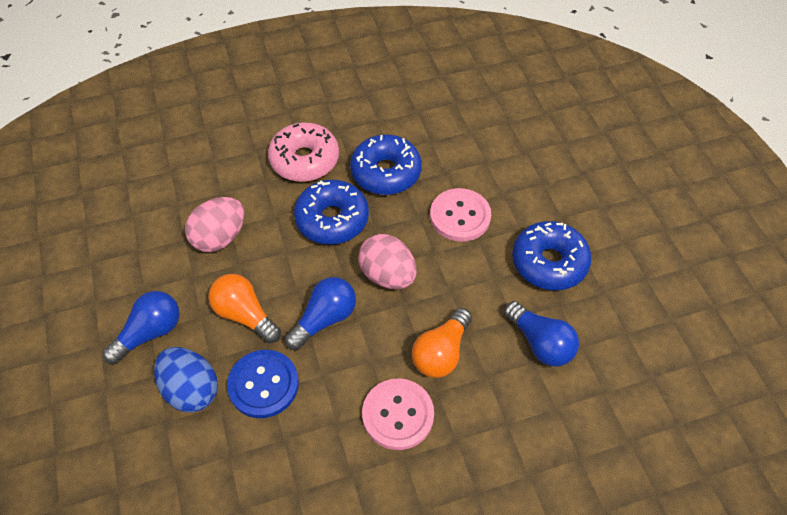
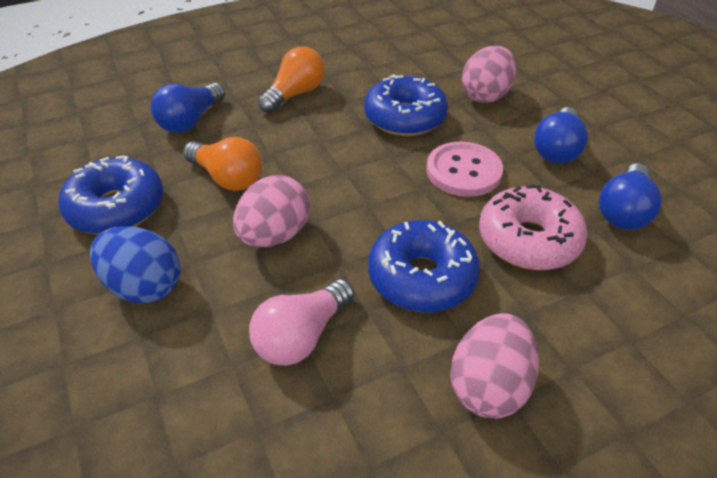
blue button: 1 -> 0
pink button: 2 -> 1
pink egg: 2 -> 3
pink light bulb: 0 -> 1

